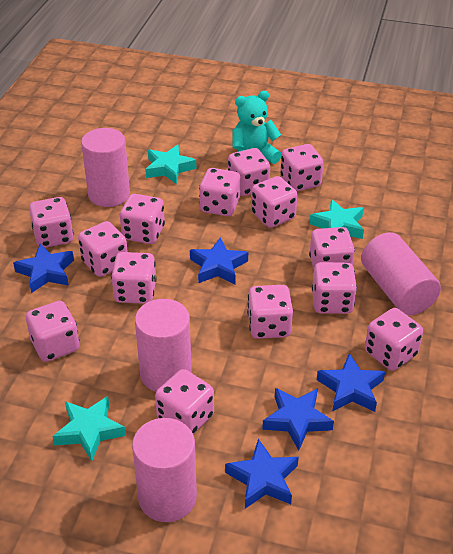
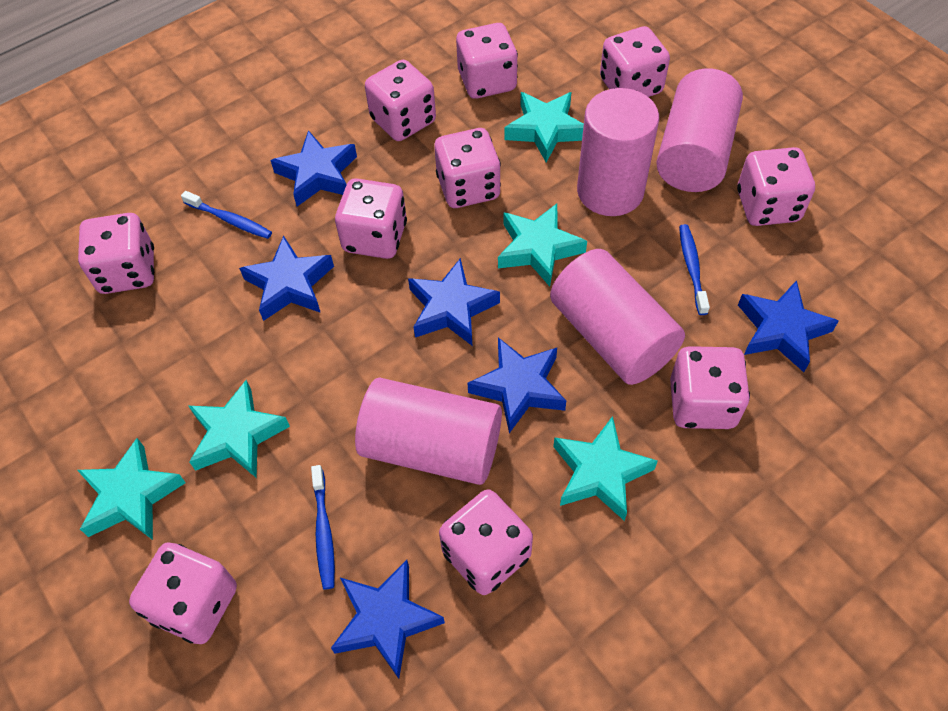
blue star: 5 -> 6
blue toothbrush: 0 -> 3
pink dice: 14 -> 10
turquoise star: 3 -> 5
turquoise teddy bear: 1 -> 0

